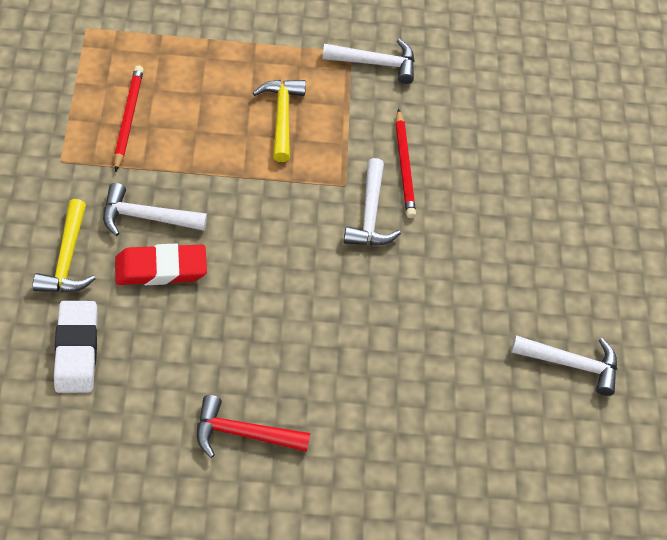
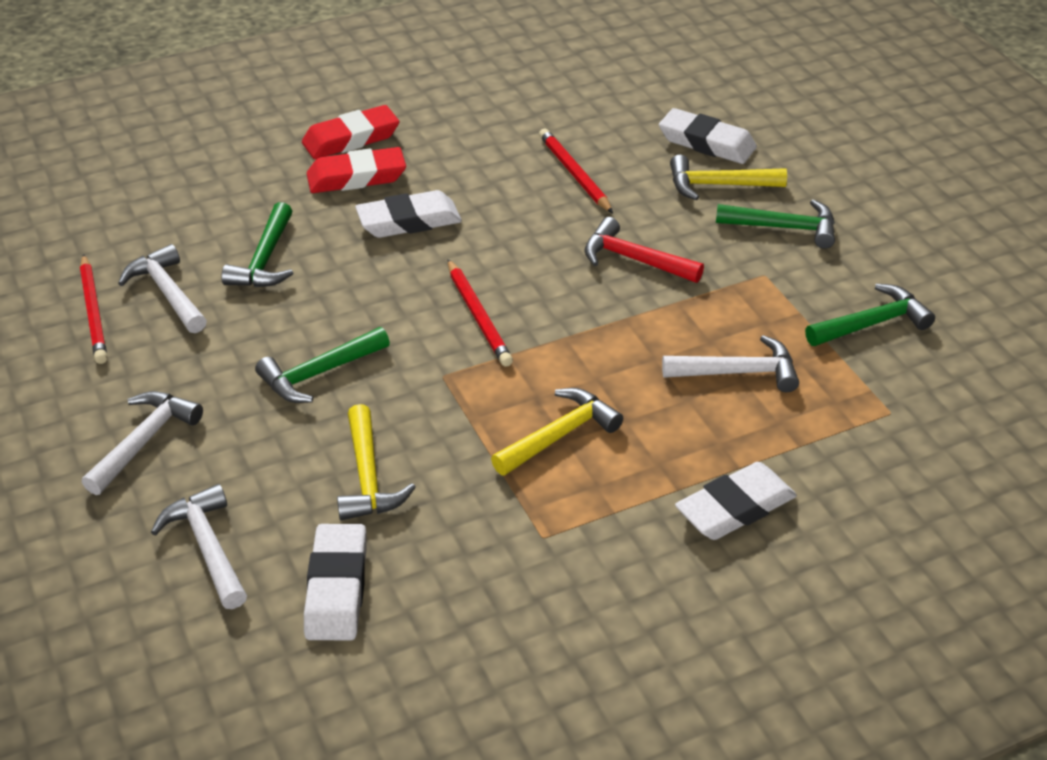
green hammer: 0 -> 4
red eraser: 1 -> 2
red pencil: 2 -> 3
white eraser: 1 -> 4
yellow hammer: 2 -> 3

